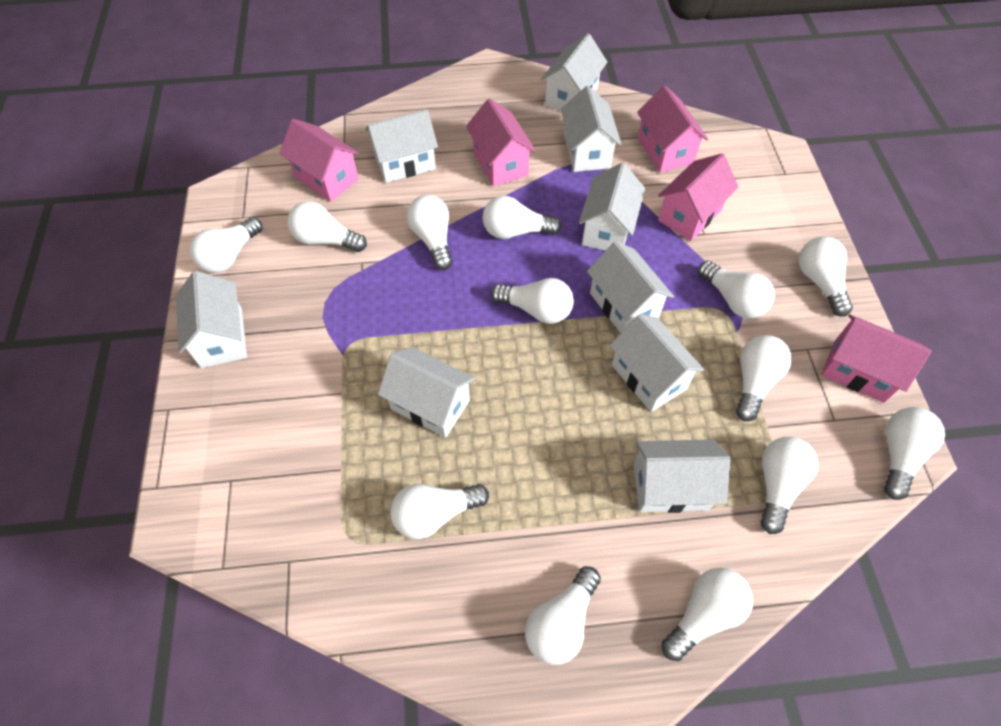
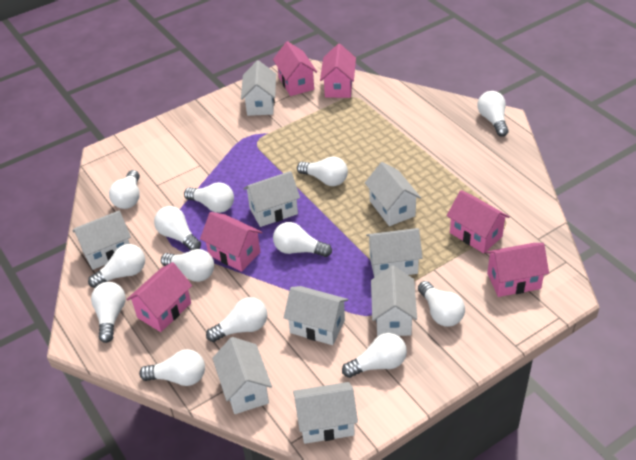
pink house: 5 -> 6

